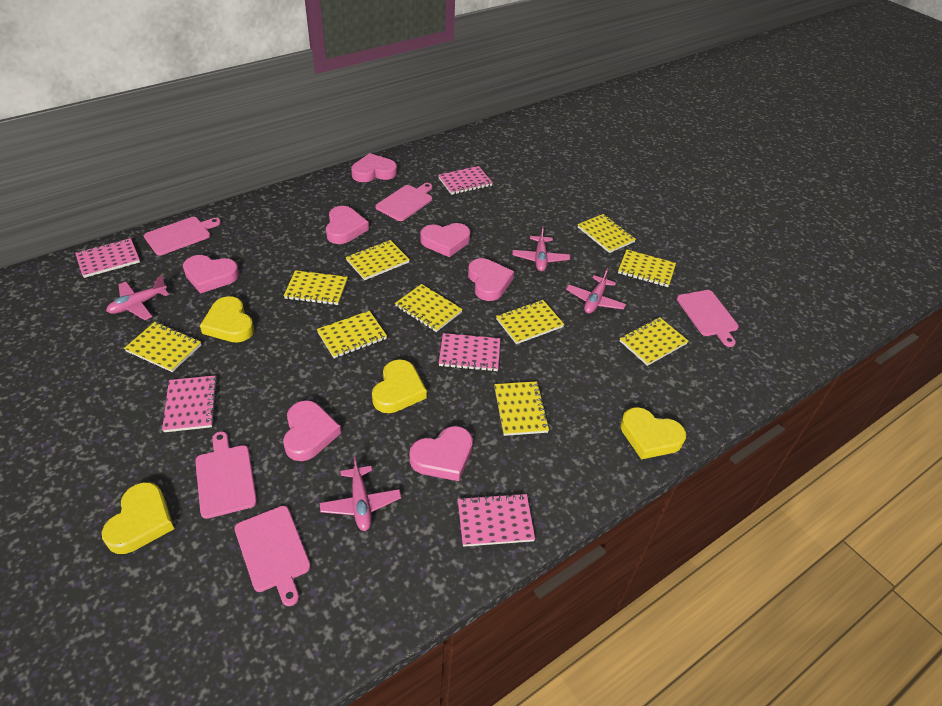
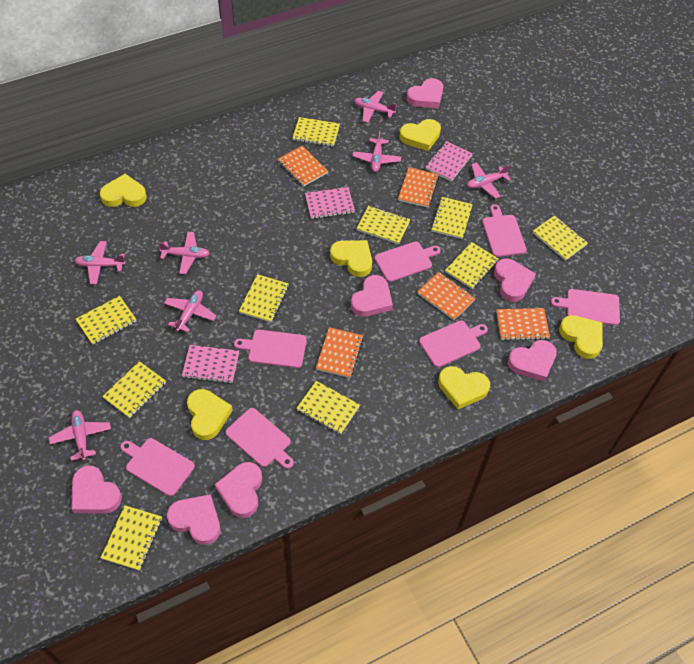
orange notebook: 0 -> 5
pink cutting board: 5 -> 7
pink notebook: 5 -> 3
pink plane: 4 -> 7
yellow heart: 4 -> 6

